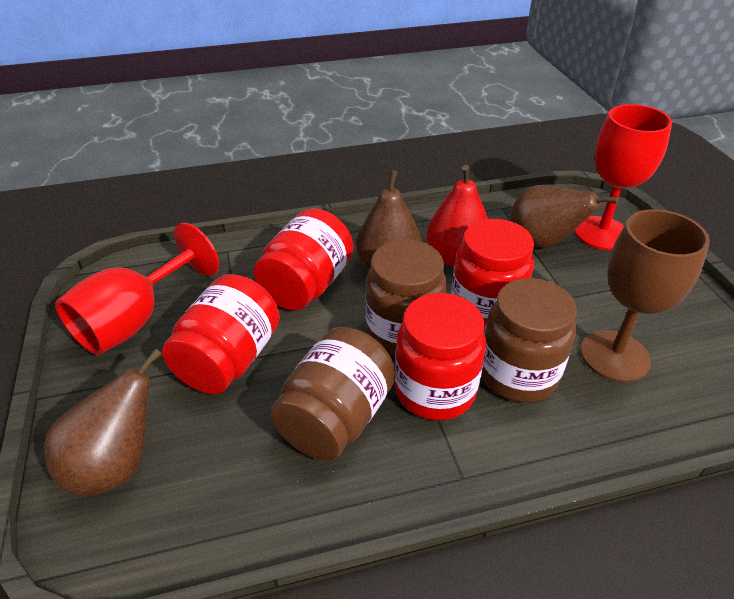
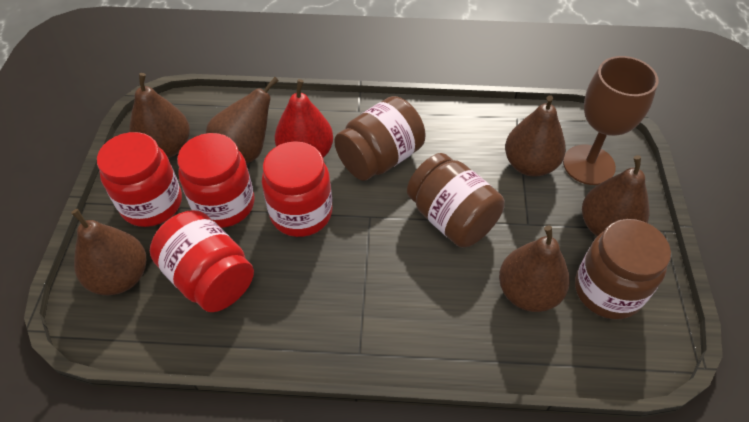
brown pear: 3 -> 6
red goblet: 2 -> 0

